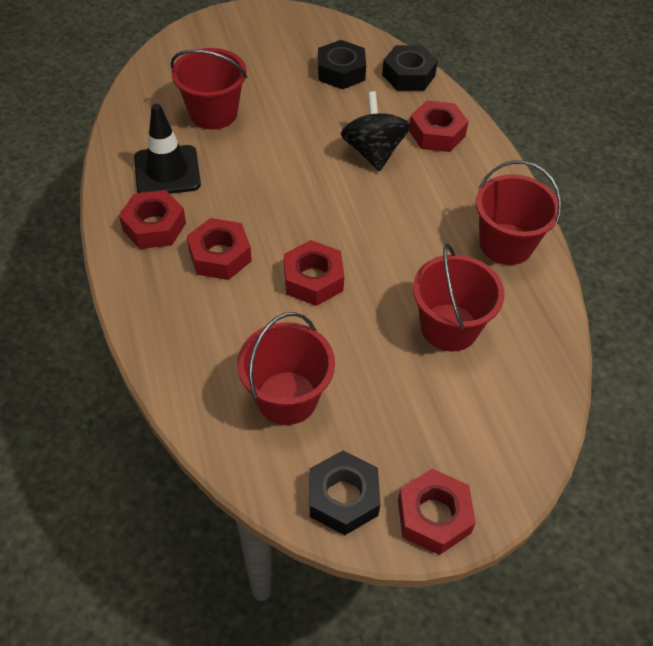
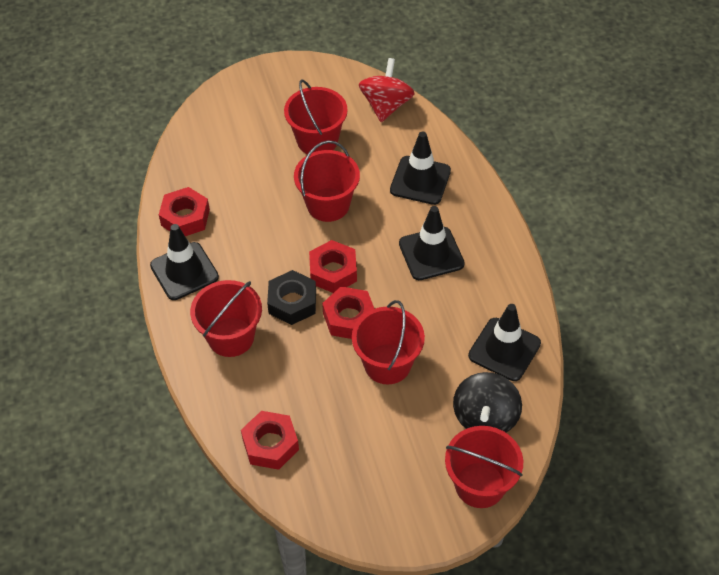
black nut: 3 -> 1
black traffic cone: 1 -> 4
red bucket: 4 -> 5
red nut: 5 -> 4
red spinning top: 0 -> 1

